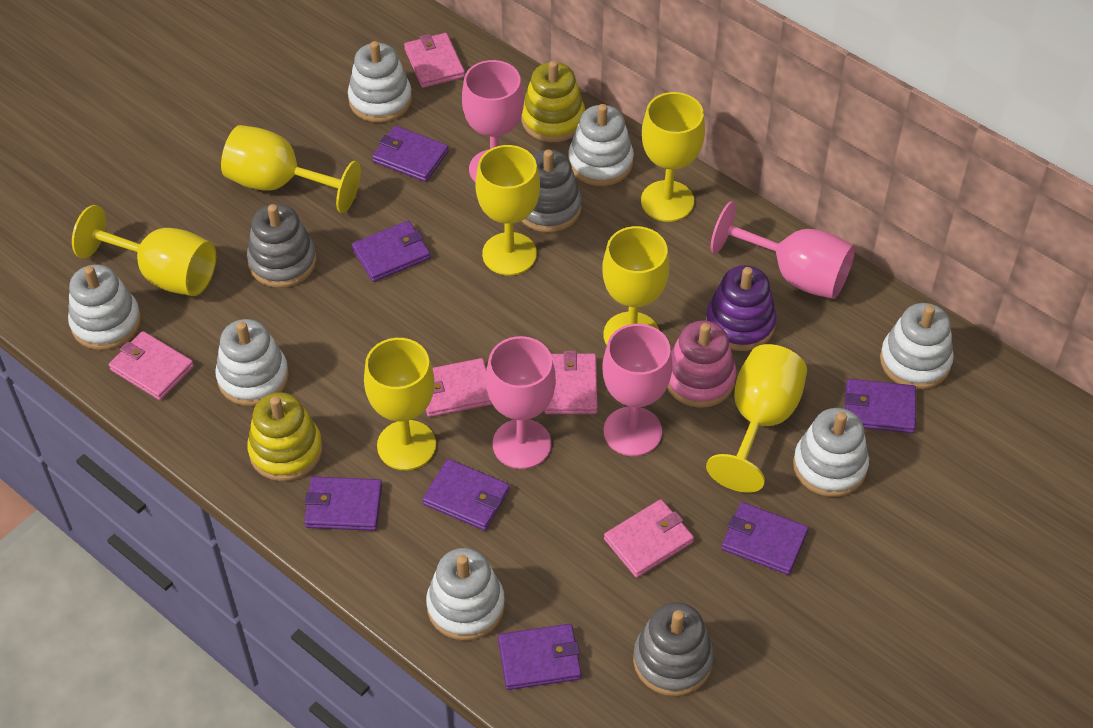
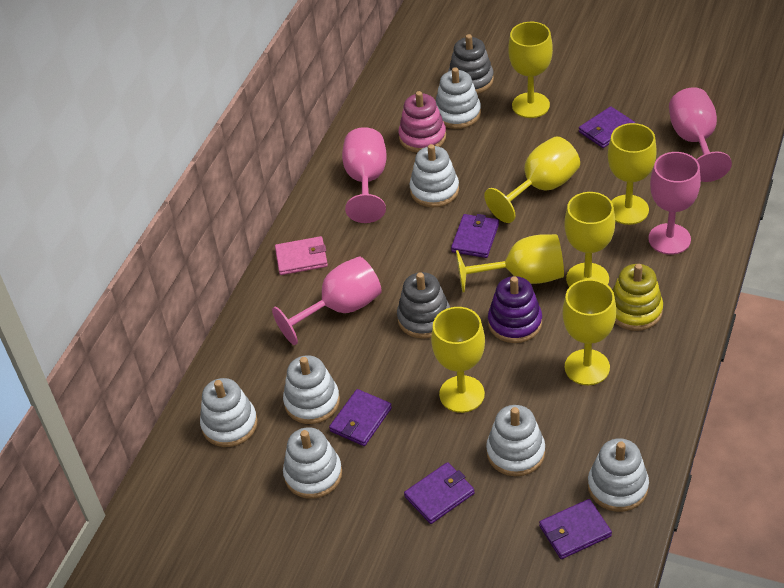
grey stacking toy: 3 -> 2
pink wallet: 5 -> 1
purple wallet: 7 -> 5
yellow stacking toy: 2 -> 1

